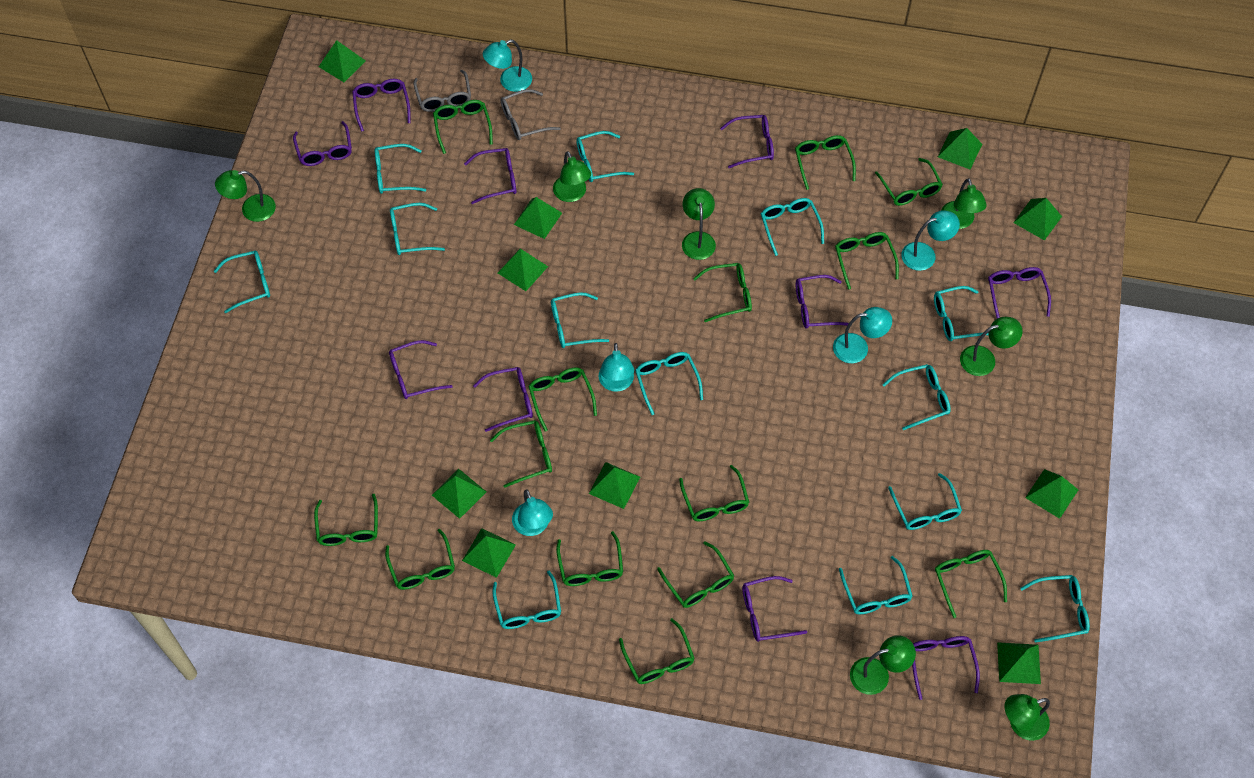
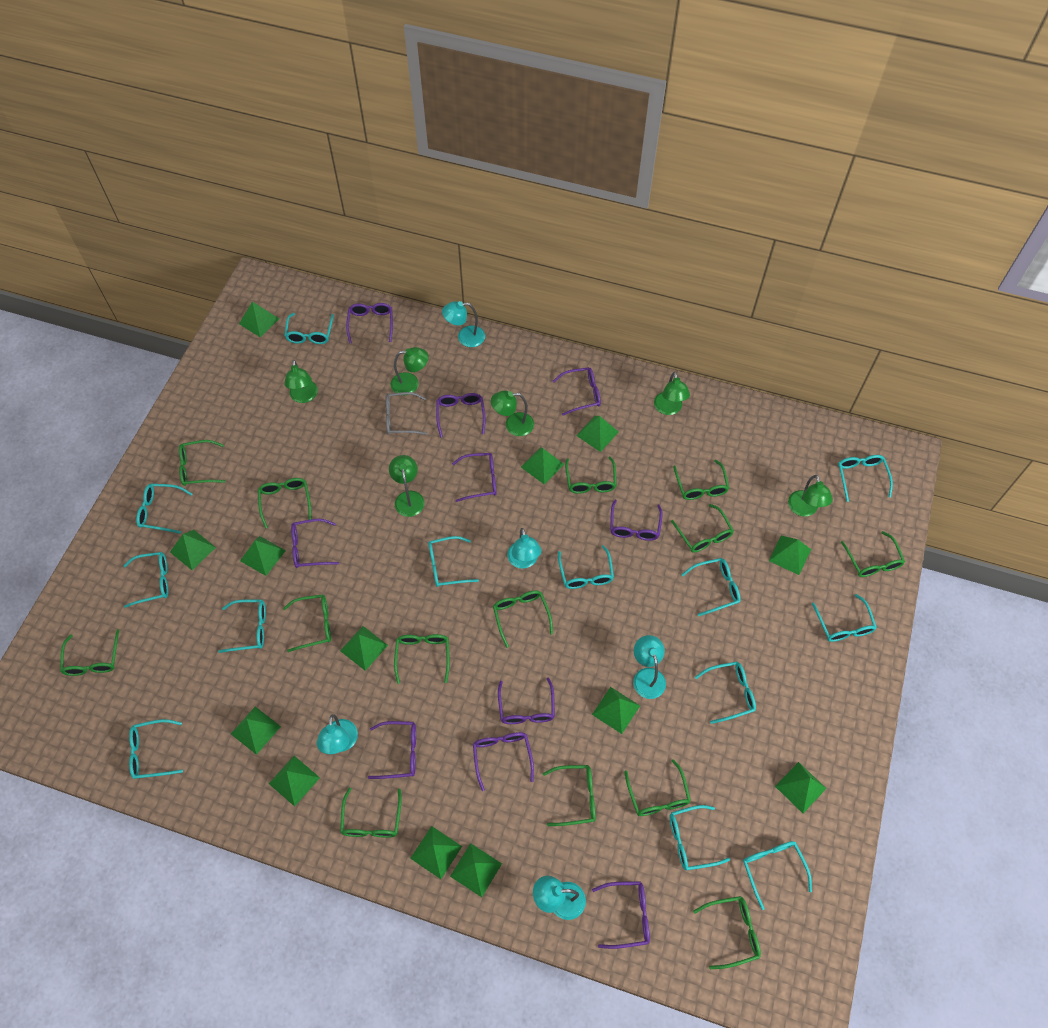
green lamp: 7 -> 6
green pyramid: 10 -> 13
grey glasses: 2 -> 1

